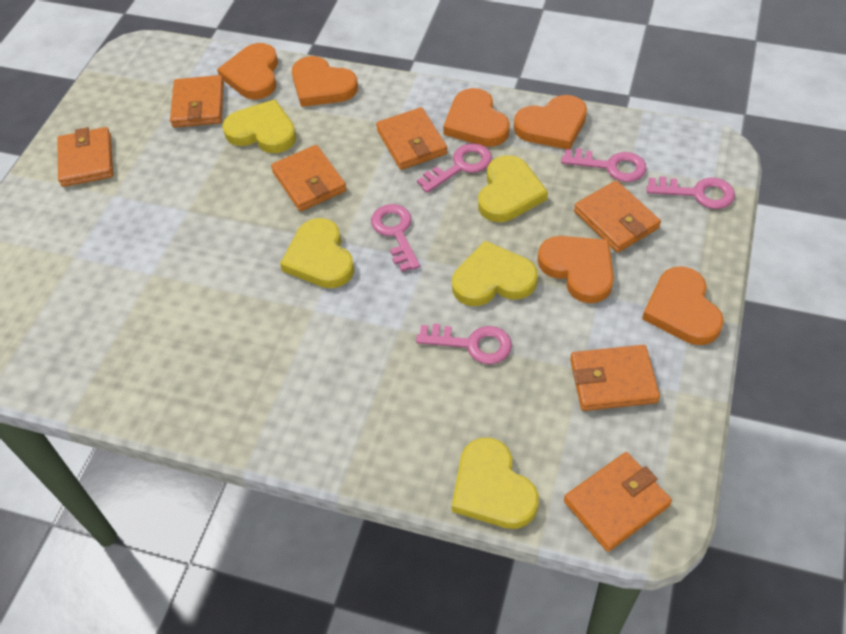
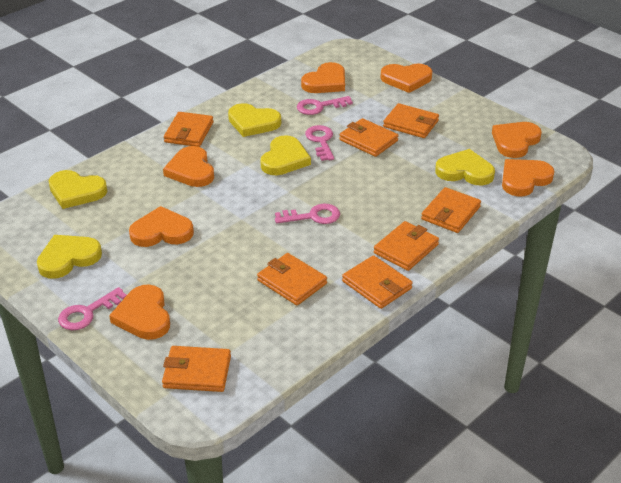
orange heart: 6 -> 7
orange wallet: 7 -> 8
pink key: 5 -> 4

